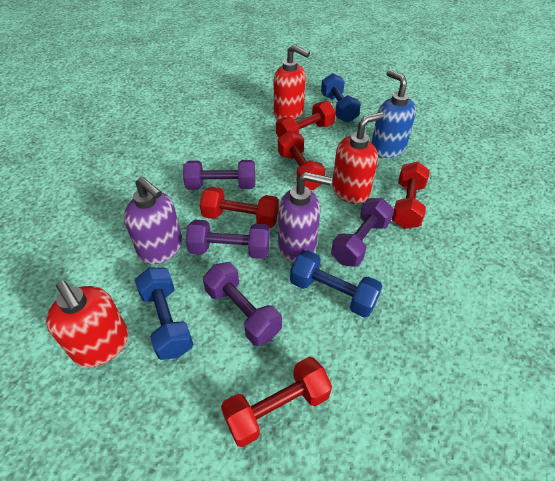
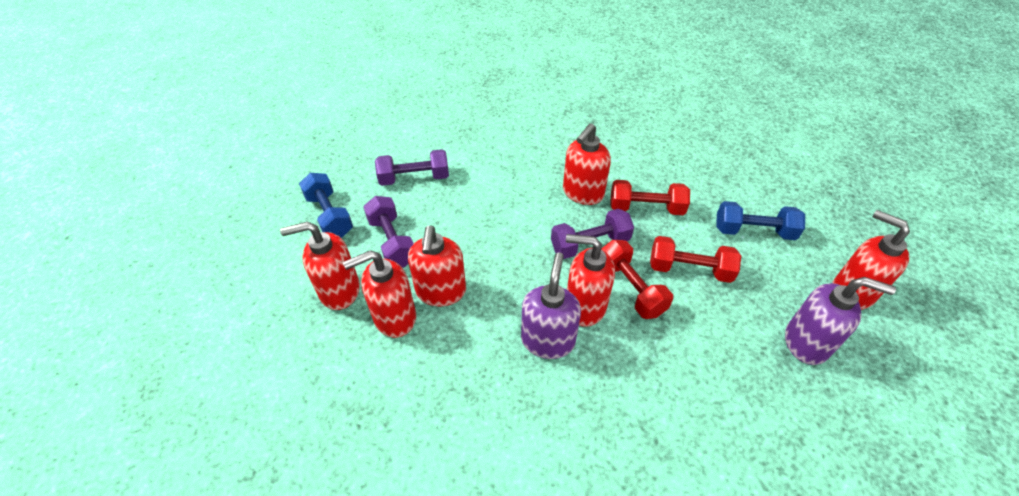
blue dumbbell: 3 -> 2
blue soap dispenser: 1 -> 0
purple dumbbell: 4 -> 3
red dumbbell: 5 -> 3
red soap dispenser: 3 -> 6

